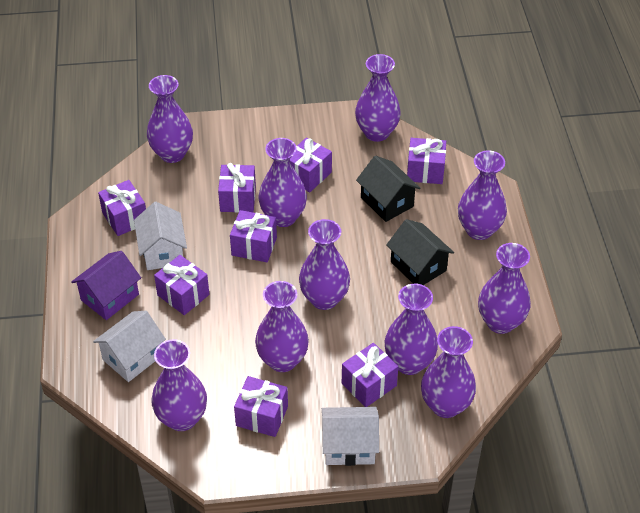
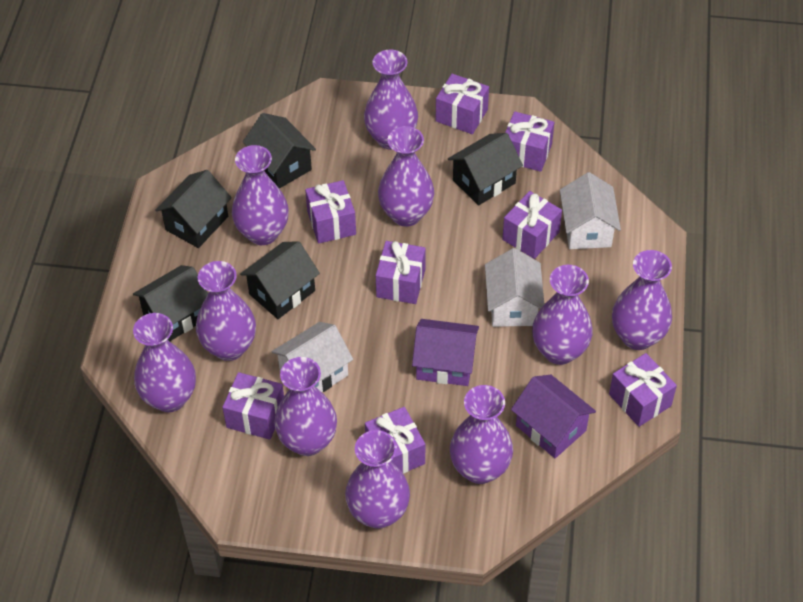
black house: 2 -> 5
purple house: 1 -> 2

